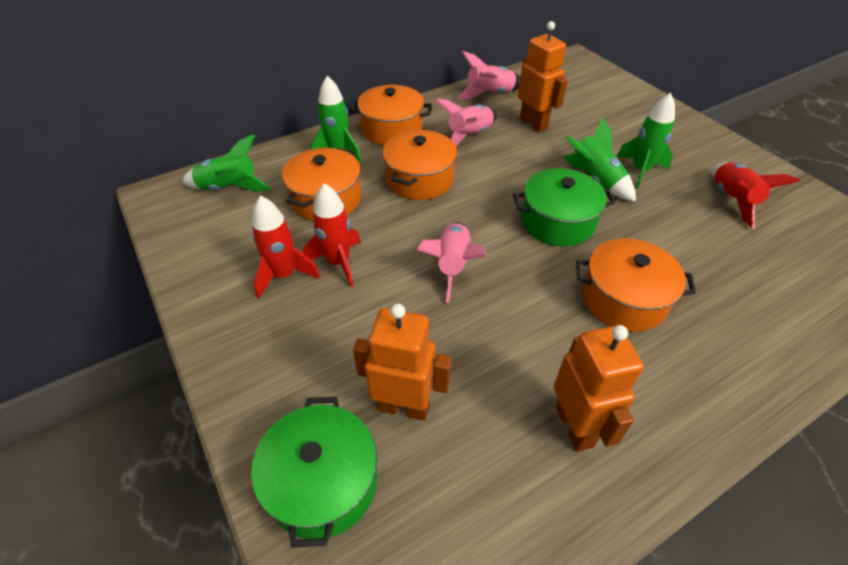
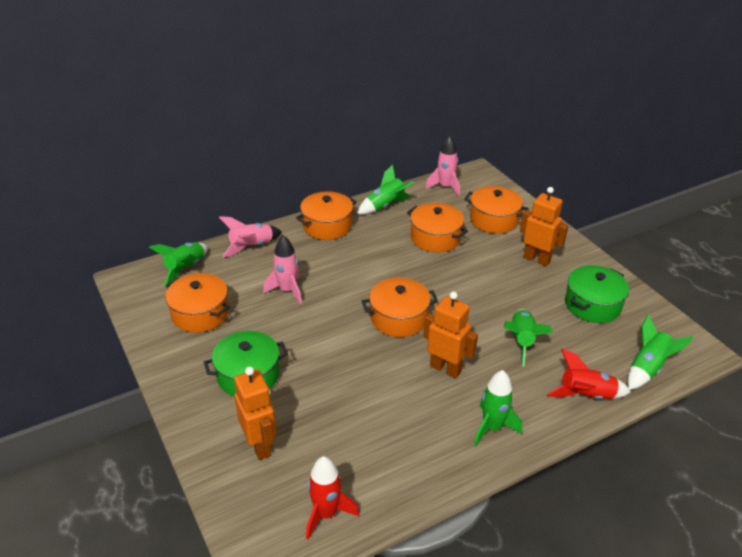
green rocket: 4 -> 5
orange pot: 4 -> 5
red rocket: 3 -> 2

